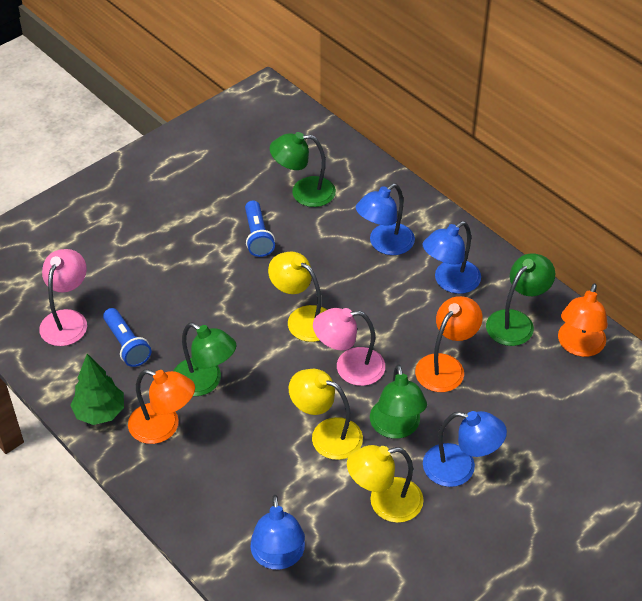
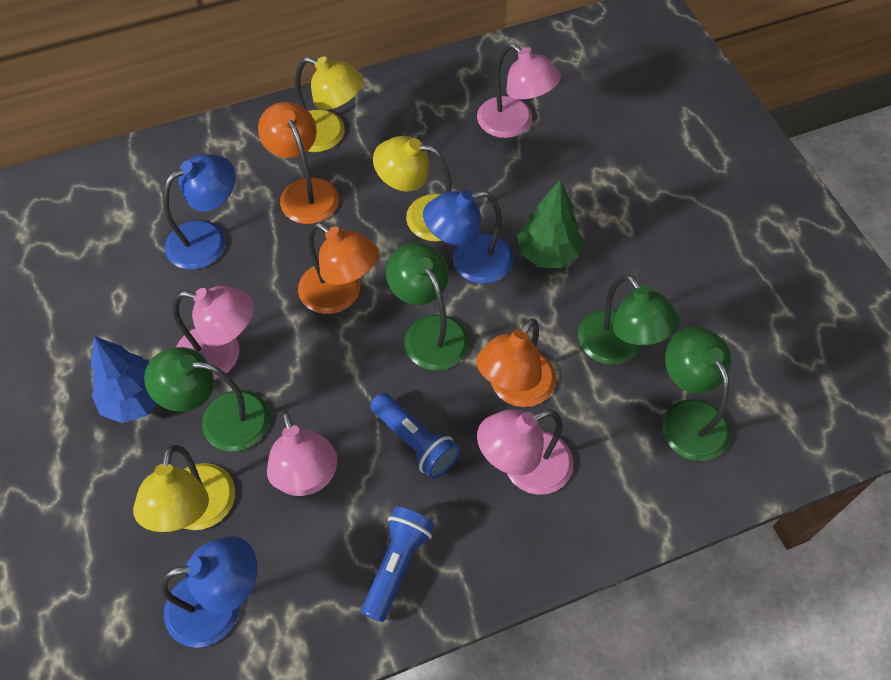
blue lamp: 4 -> 3
blue tree: 0 -> 1
pink lamp: 2 -> 4

